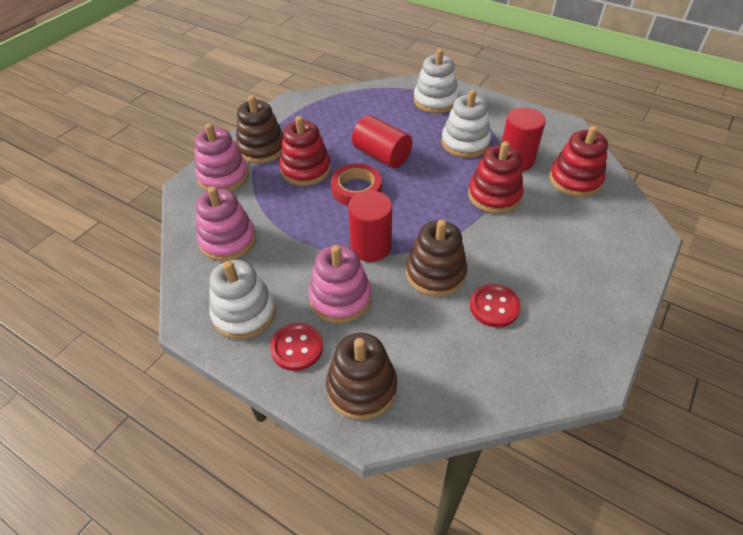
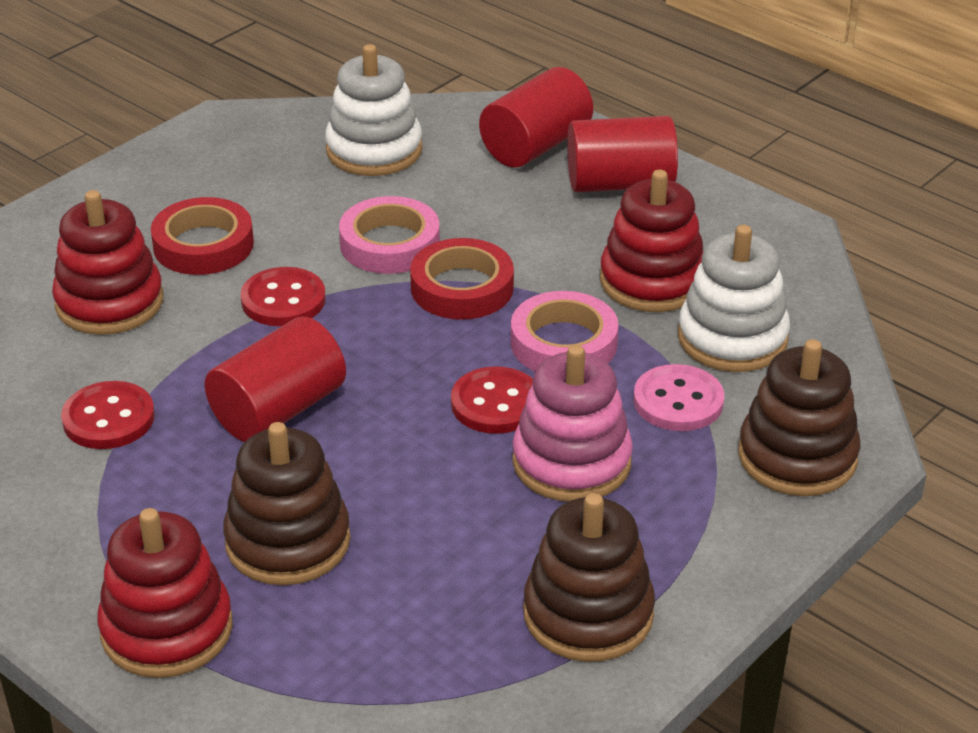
pink button: 0 -> 1
pink stacking toy: 3 -> 1
pink tape: 0 -> 2
red button: 2 -> 3
red tape: 1 -> 2
white stacking toy: 3 -> 2

